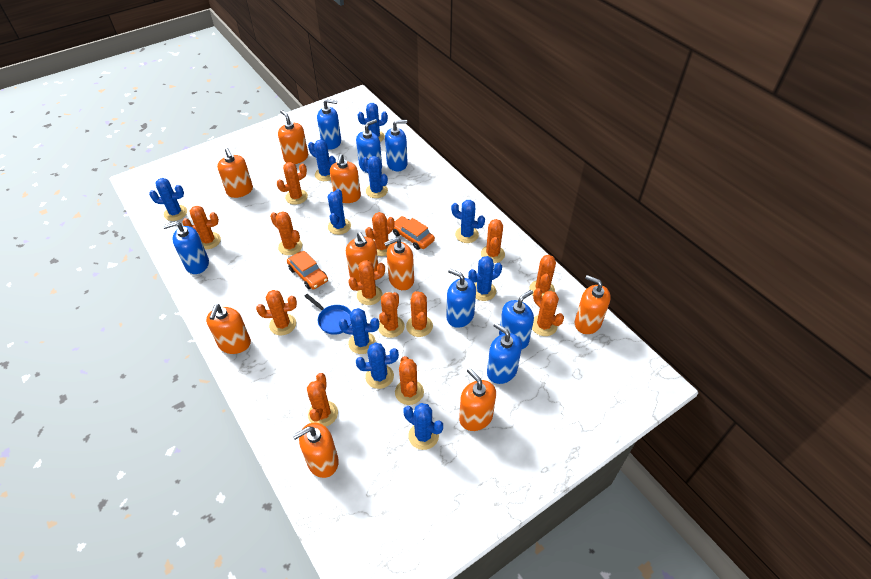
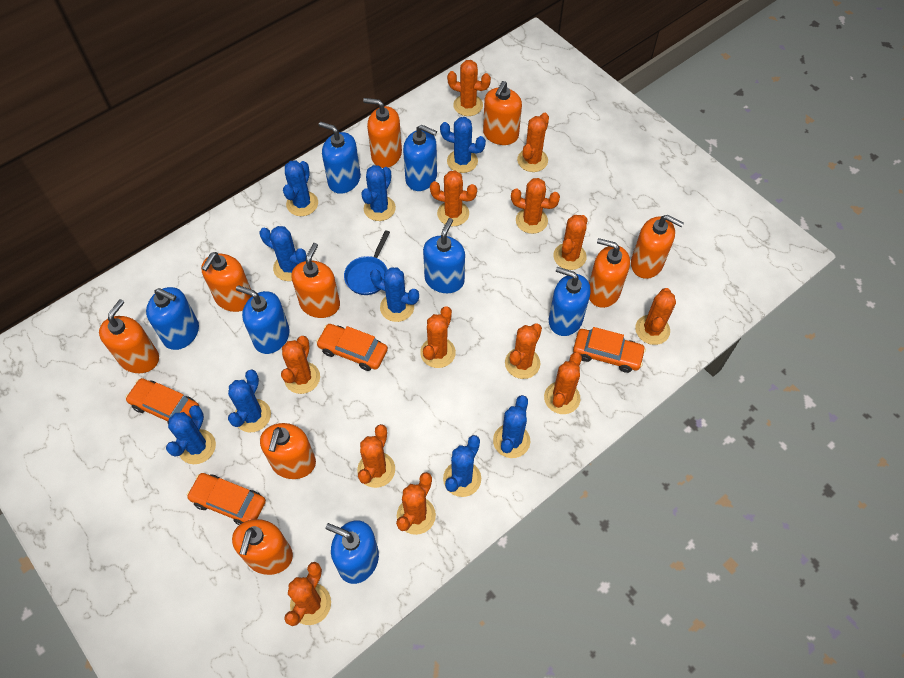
blue cactus: 10 -> 9
orange car: 2 -> 4

